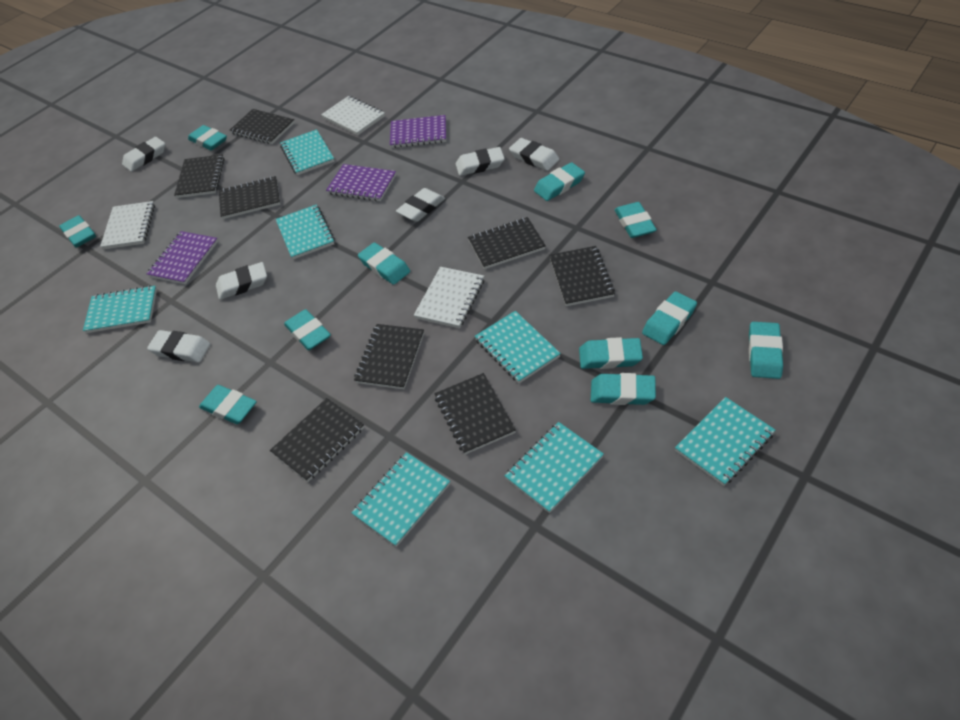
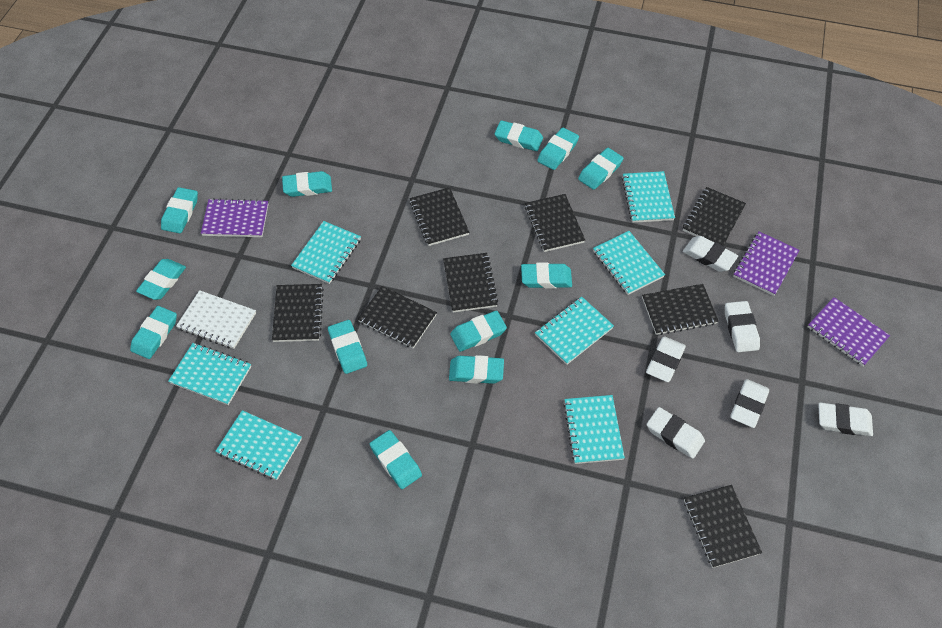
turquoise eraser: 11 -> 12
white notebook: 3 -> 1

